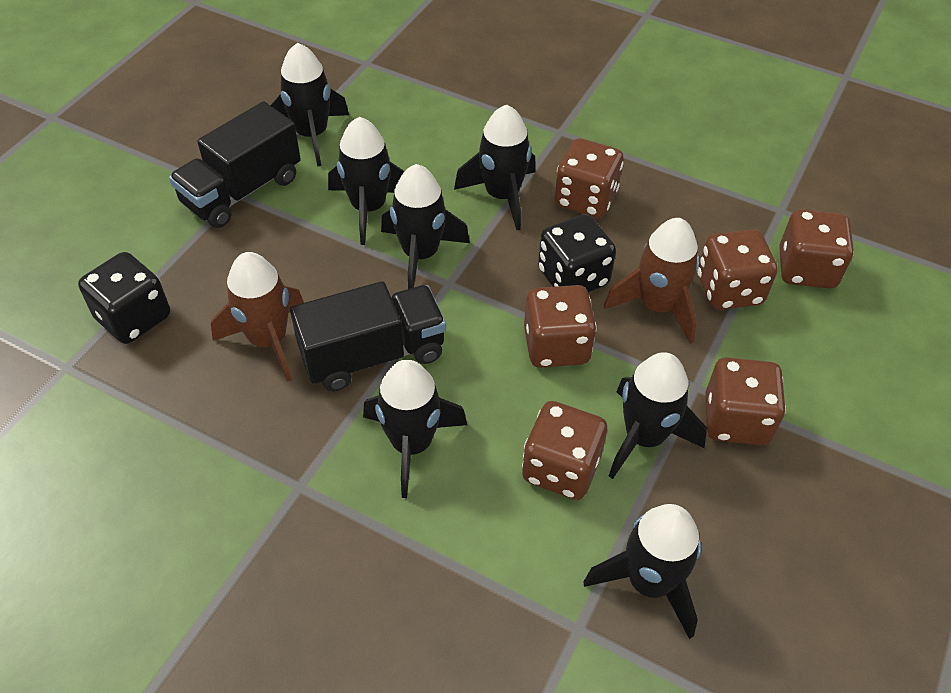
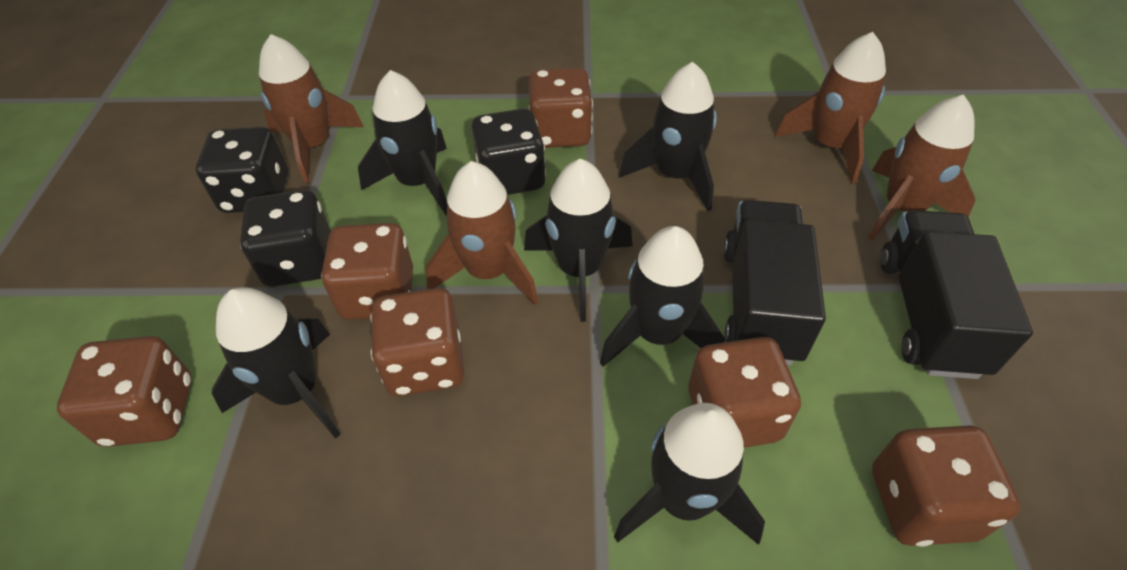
black dice: 2 -> 3
black rocket: 7 -> 6
brown rocket: 2 -> 4

